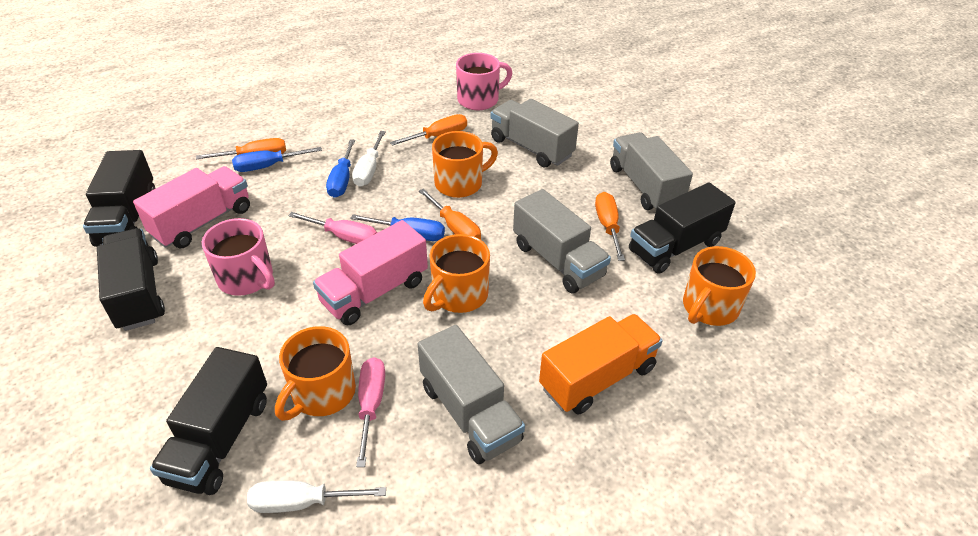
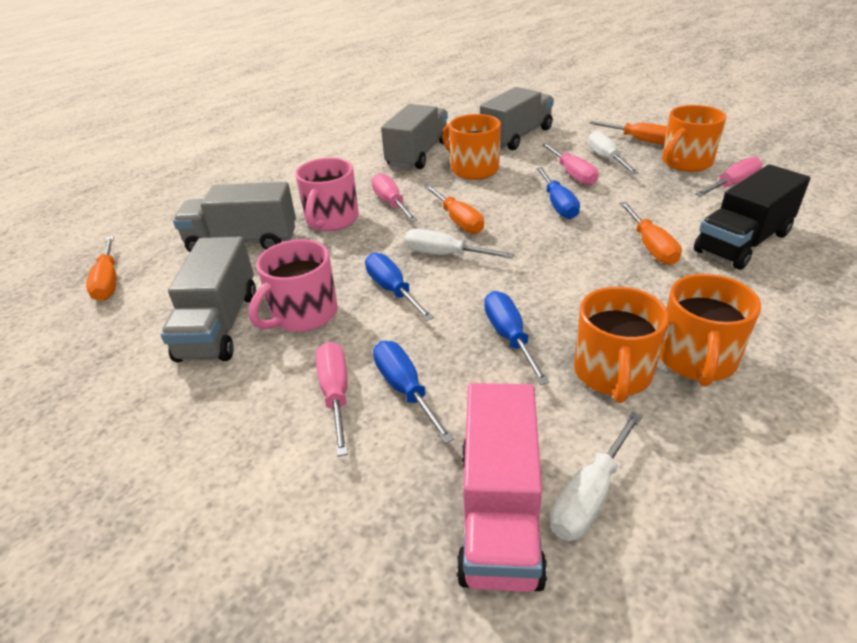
black truck: 4 -> 1
blue screwdriver: 3 -> 4
orange truck: 1 -> 0
pink screwdriver: 2 -> 4
pink truck: 2 -> 1
white screwdriver: 2 -> 3

